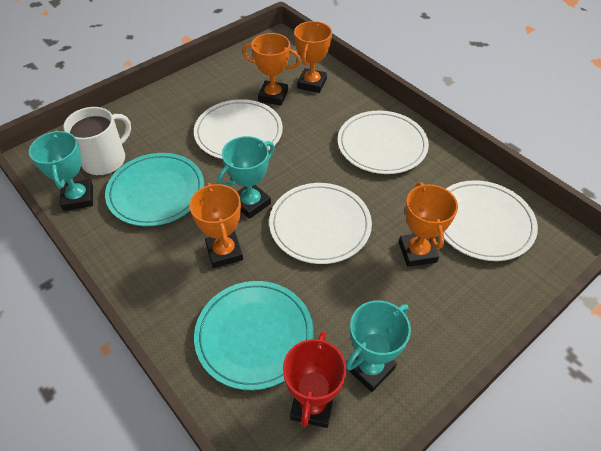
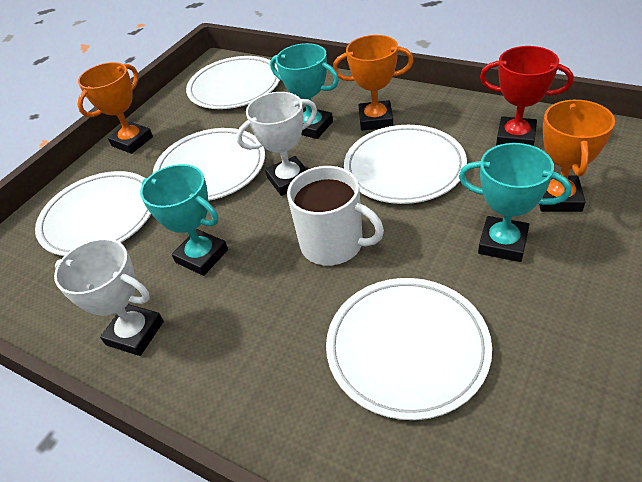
orange trophy: 4 -> 3
turquoise plate: 2 -> 0
white plate: 4 -> 5
white trophy: 0 -> 2

